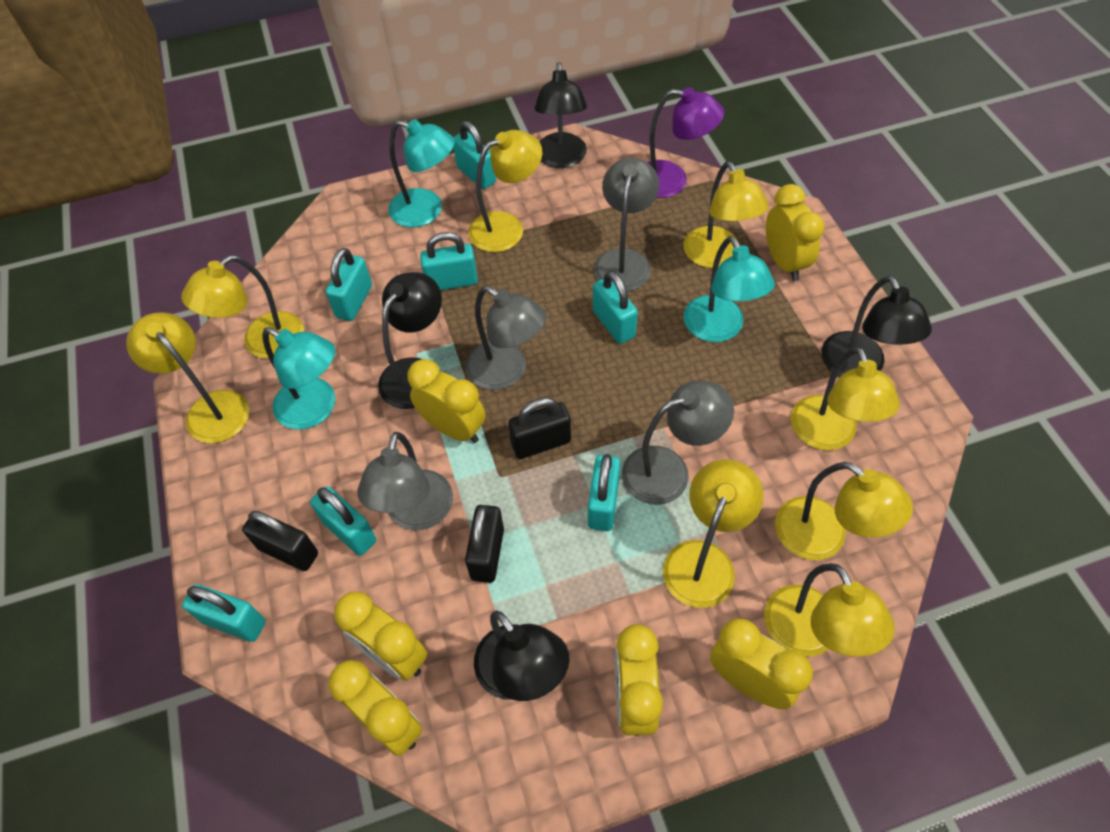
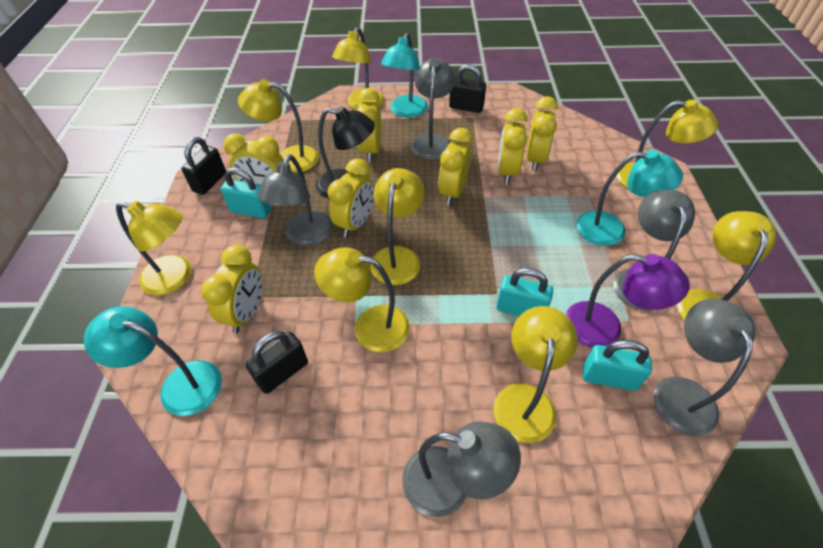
black lamp: 4 -> 1
grey lamp: 4 -> 5
turquoise padlock: 7 -> 3
yellow clock: 6 -> 7

